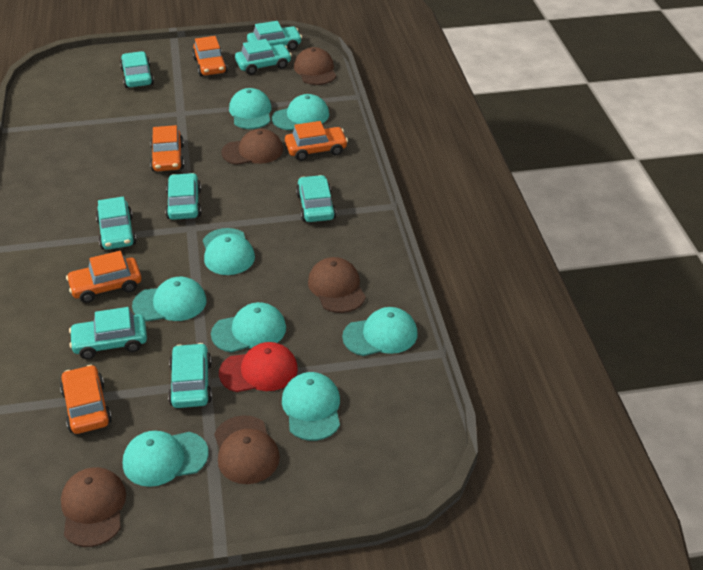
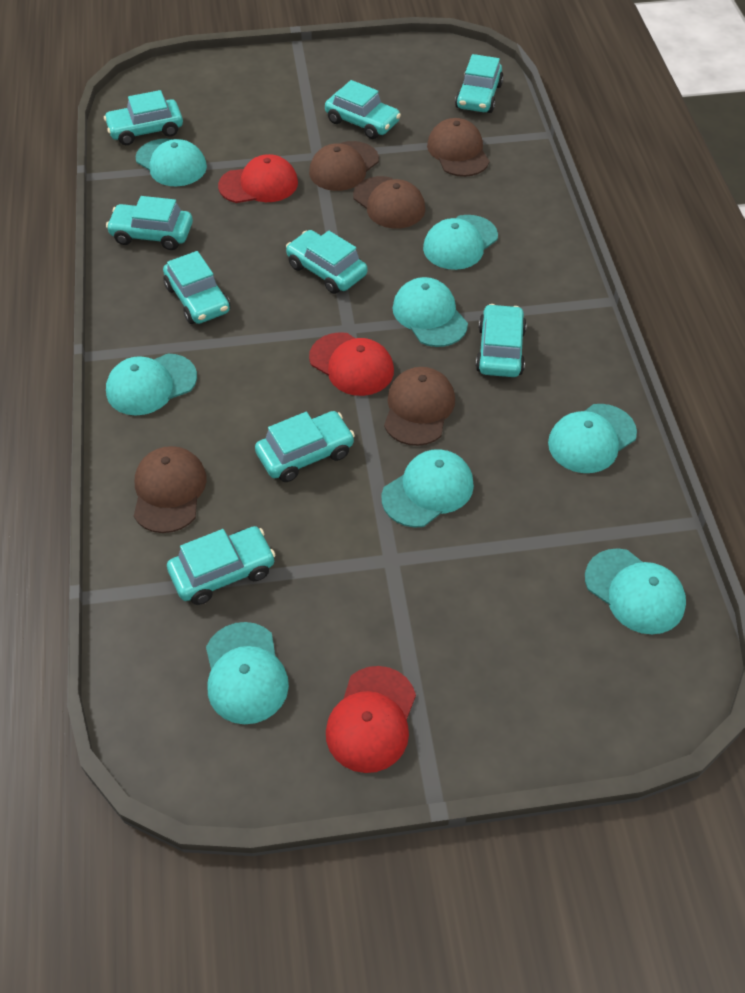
orange car: 5 -> 0
red cap: 1 -> 3
turquoise car: 8 -> 9

